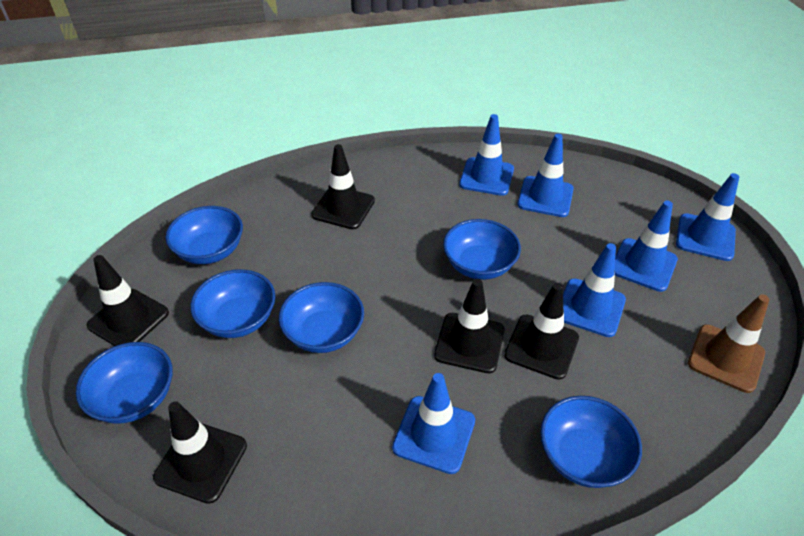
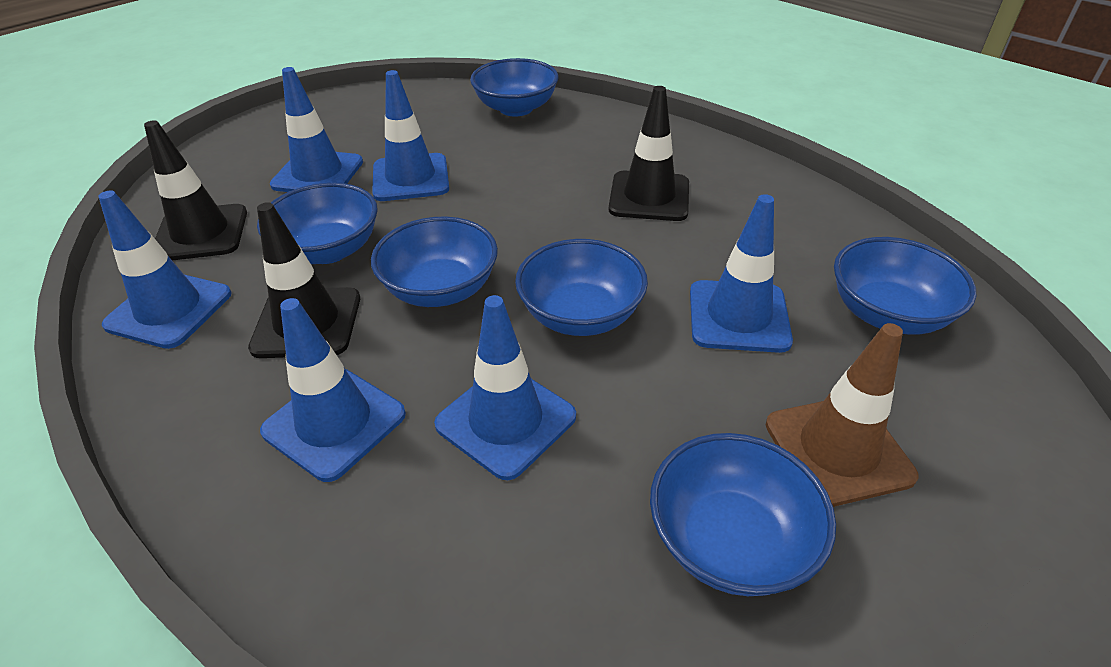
black traffic cone: 5 -> 3

